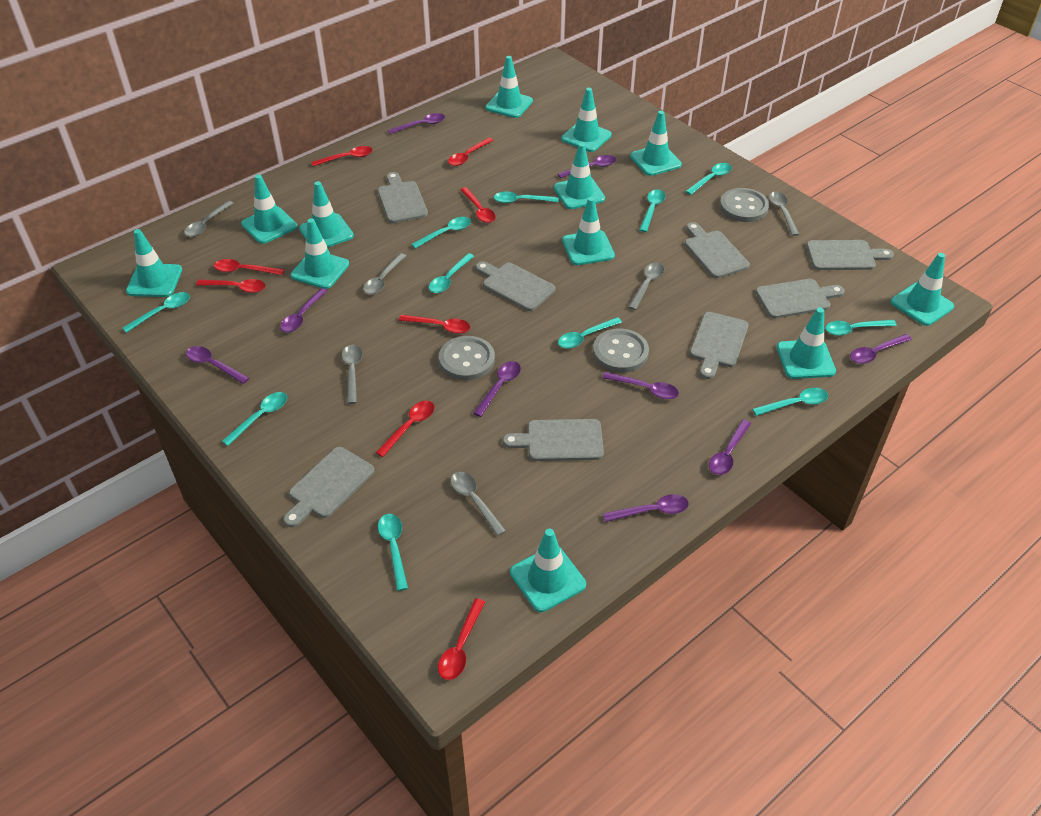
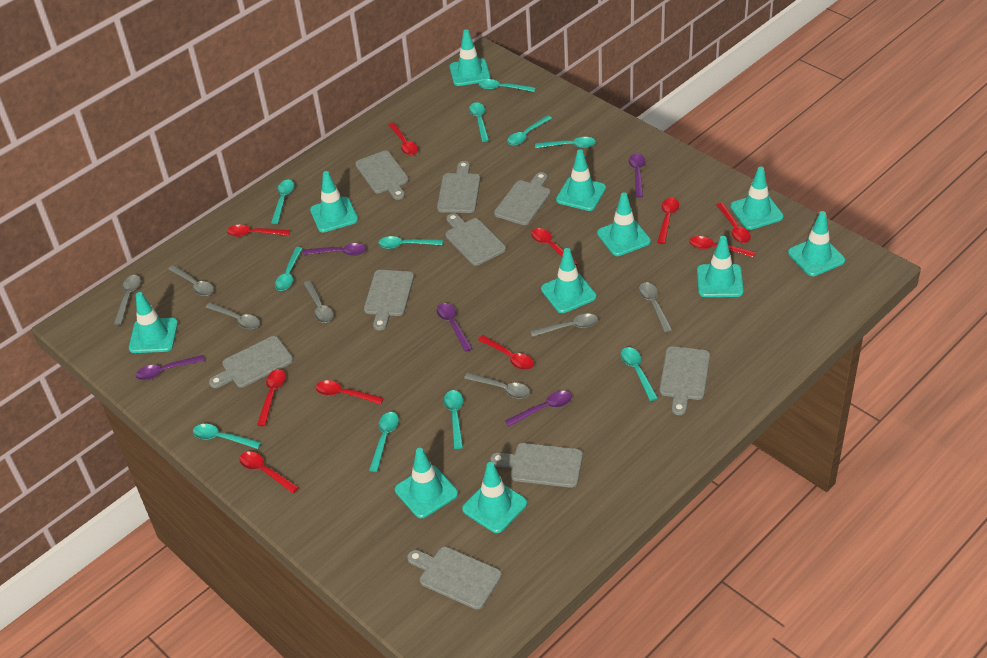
grey button: 3 -> 0
grey cutting board: 8 -> 9
grey spoon: 6 -> 7
purple spoon: 9 -> 5
red spoon: 8 -> 10
turquoise traffic cone: 12 -> 11

